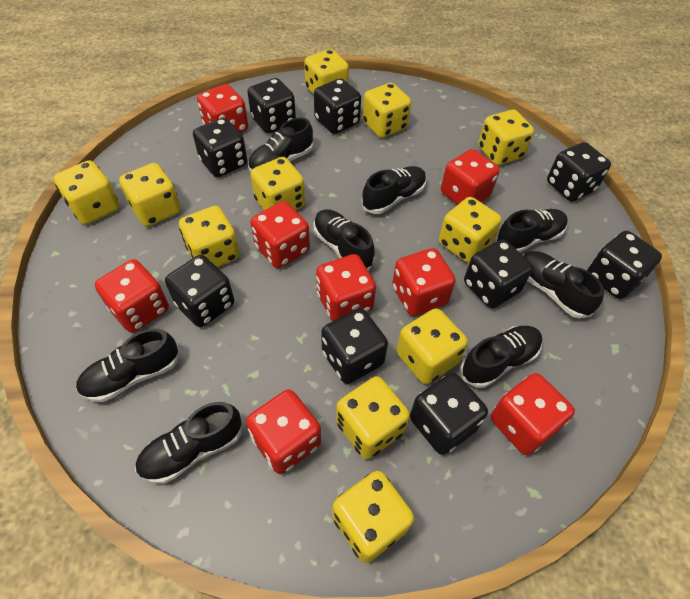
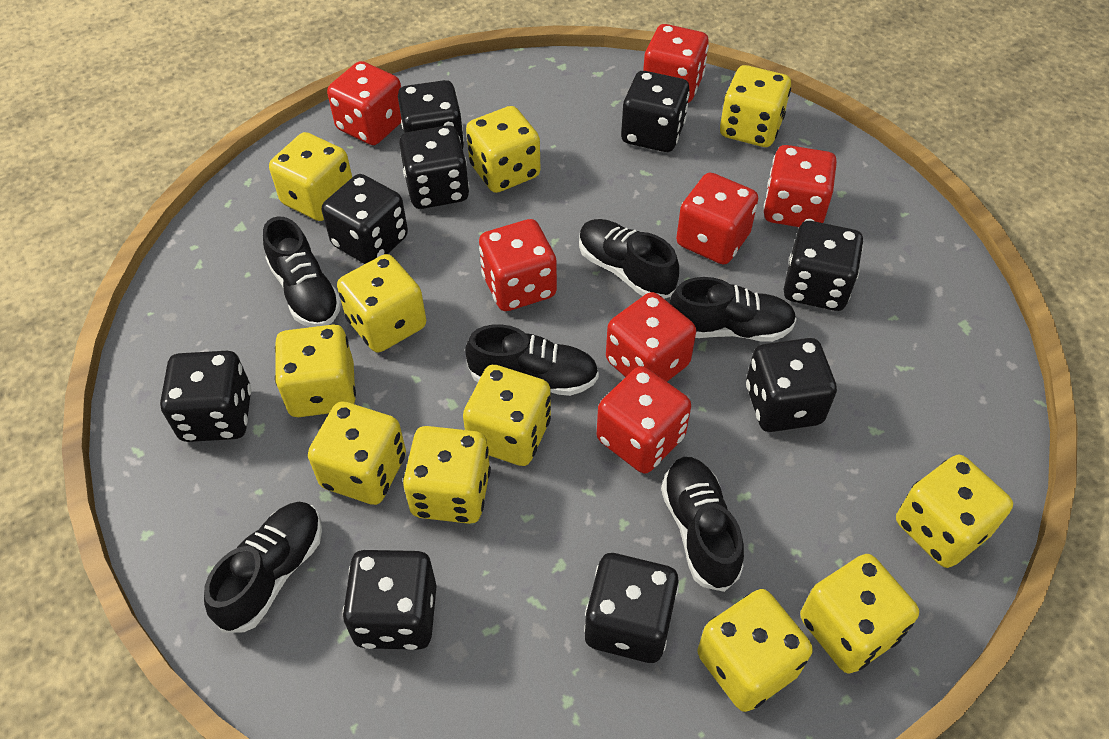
black shoe: 8 -> 6
red dice: 8 -> 7

